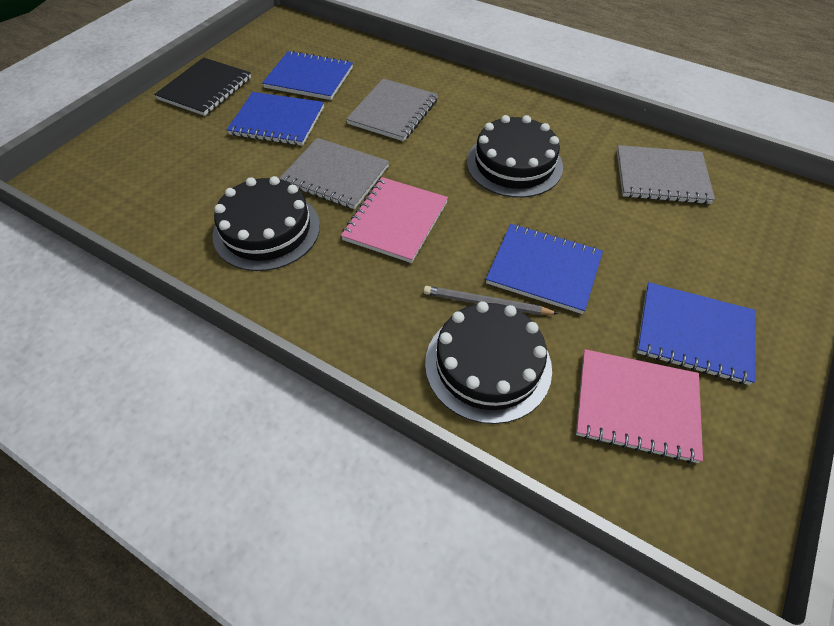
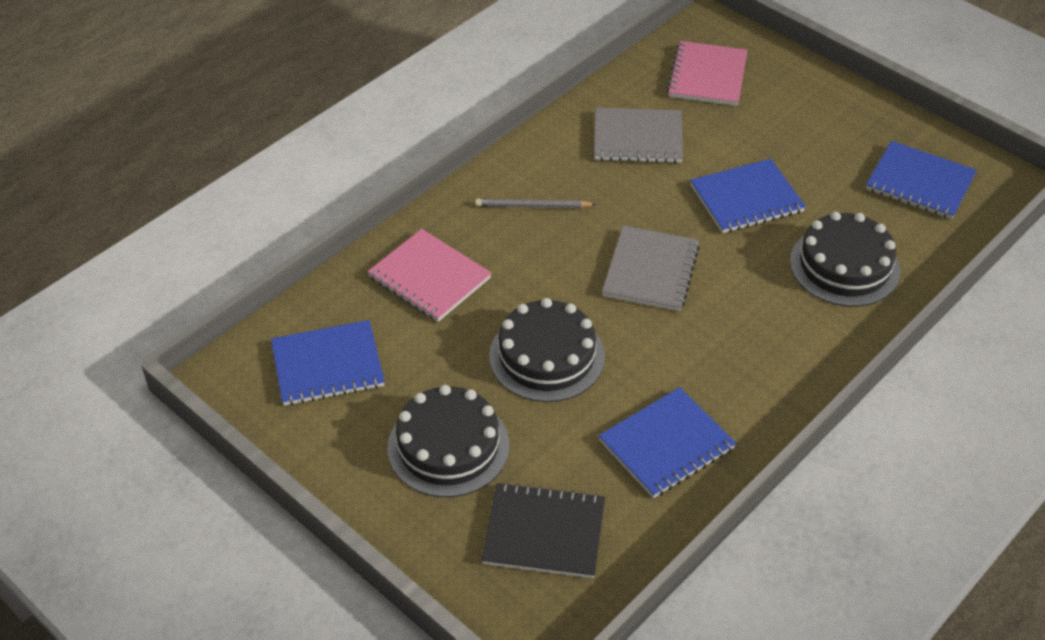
grey notebook: 3 -> 2

